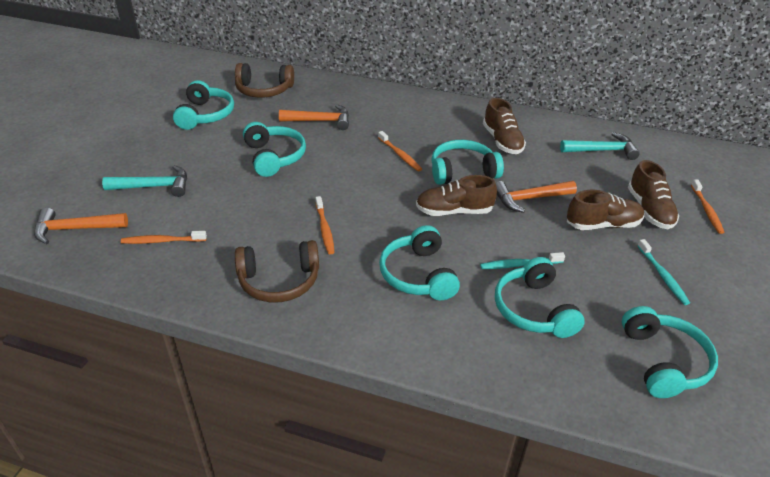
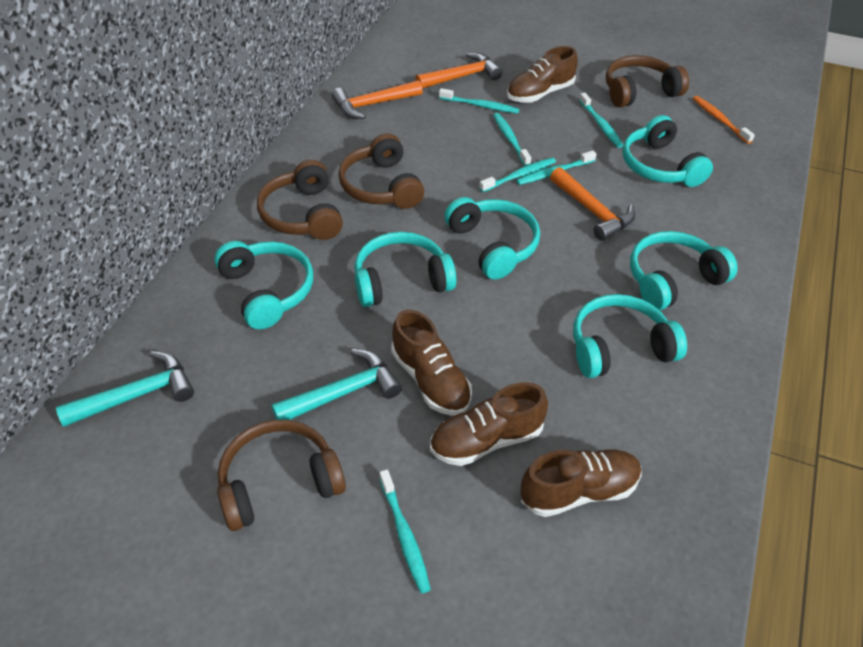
brown headphones: 2 -> 4
orange toothbrush: 4 -> 1
turquoise toothbrush: 2 -> 6

